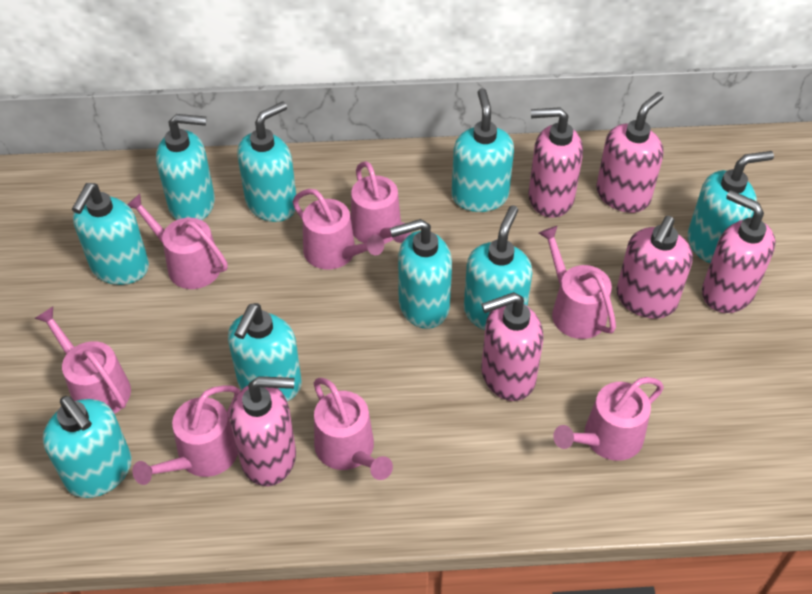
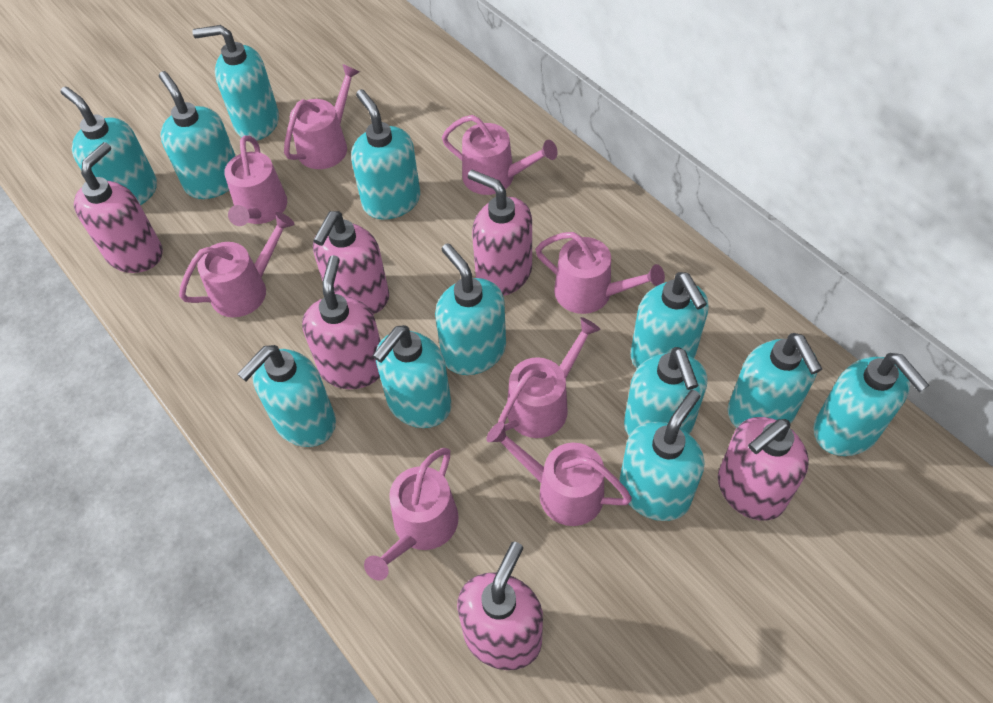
turquoise soap dispenser: 9 -> 12

